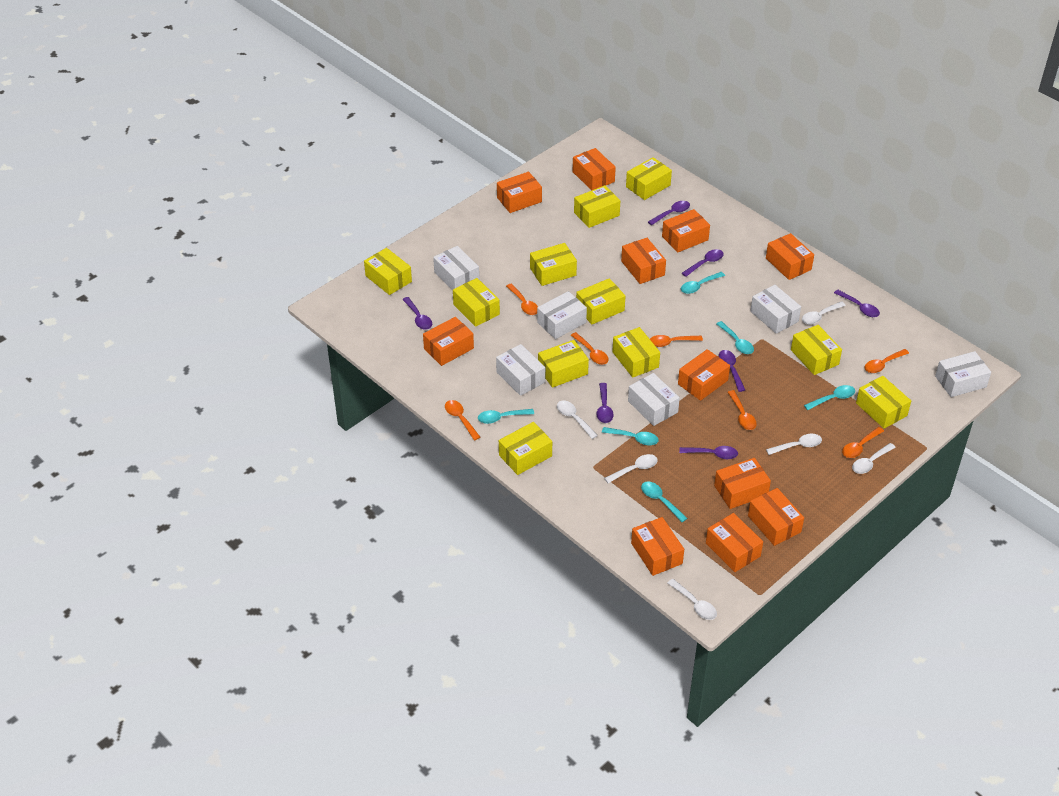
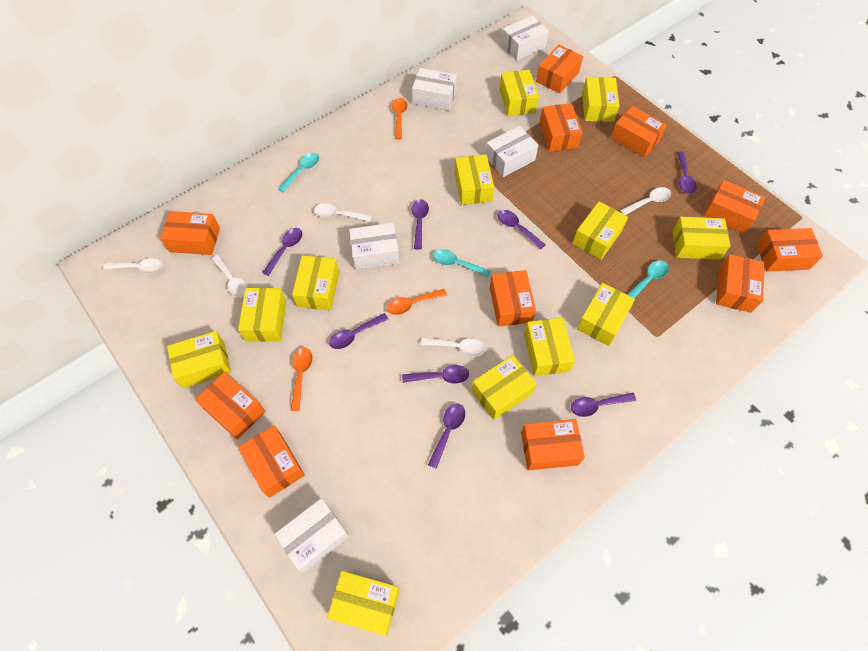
orange spoon: 7 -> 3
purple spoon: 7 -> 8
turquoise spoon: 6 -> 3
white box: 6 -> 5
white spoon: 6 -> 5
yellow box: 11 -> 12

